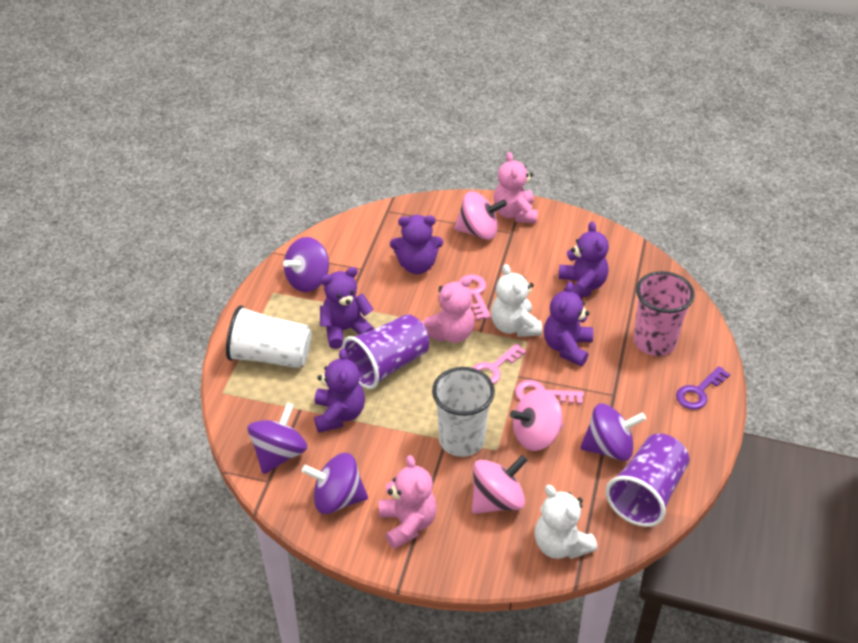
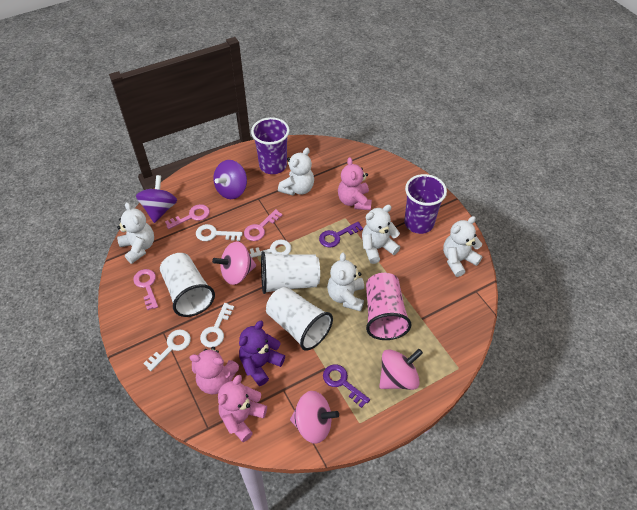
purple key: 1 -> 2
purple spinning top: 4 -> 2
purple teddy bear: 5 -> 1
white cup: 2 -> 3
white key: 0 -> 4
white teddy bear: 2 -> 5

